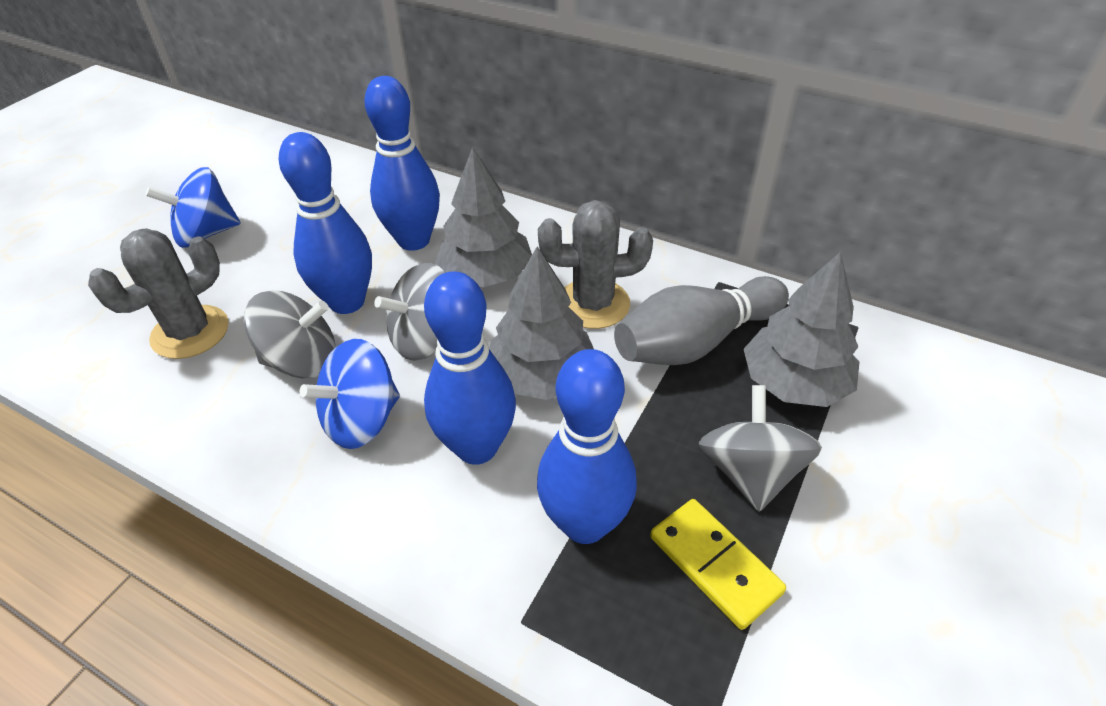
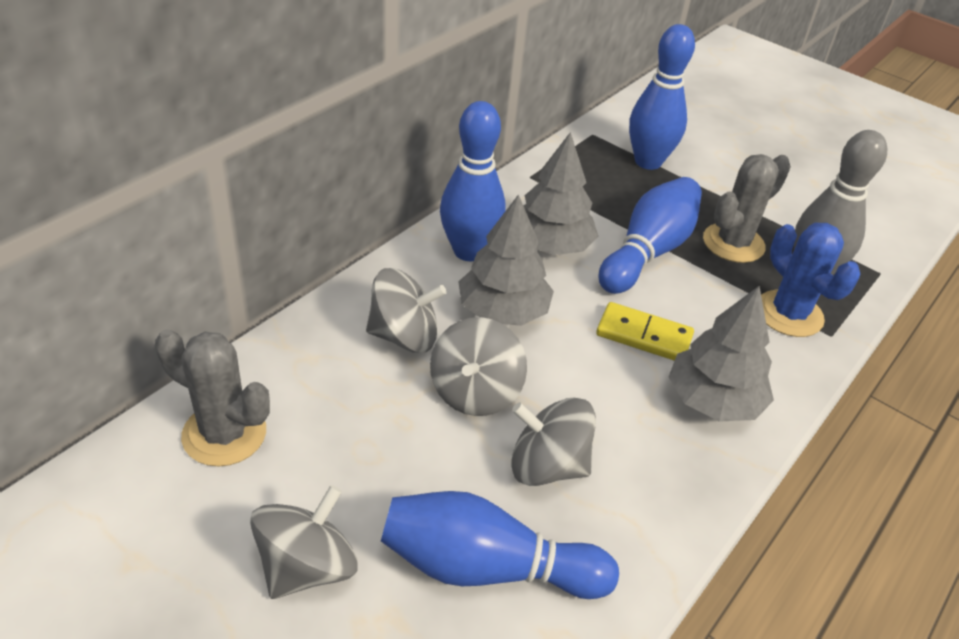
blue cactus: 0 -> 1
blue spinning top: 2 -> 0
grey spinning top: 3 -> 4

